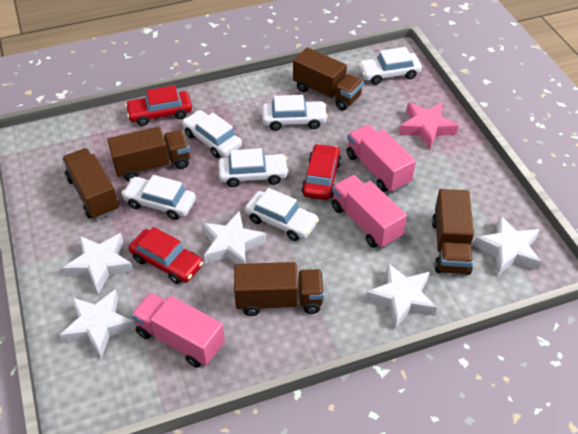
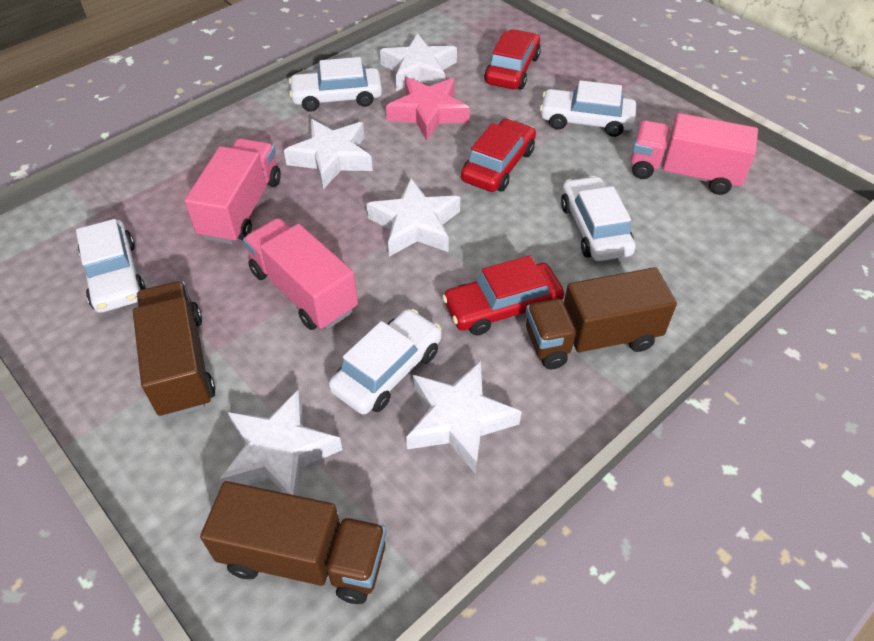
brown truck: 5 -> 3
white car: 6 -> 5

